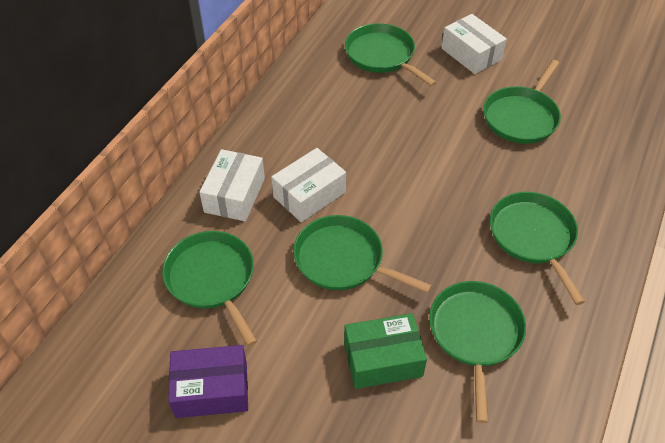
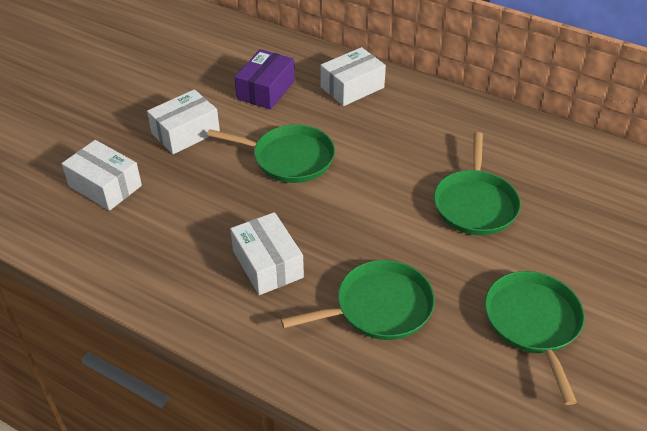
green box: 1 -> 0
green pan: 6 -> 4
white box: 3 -> 4

